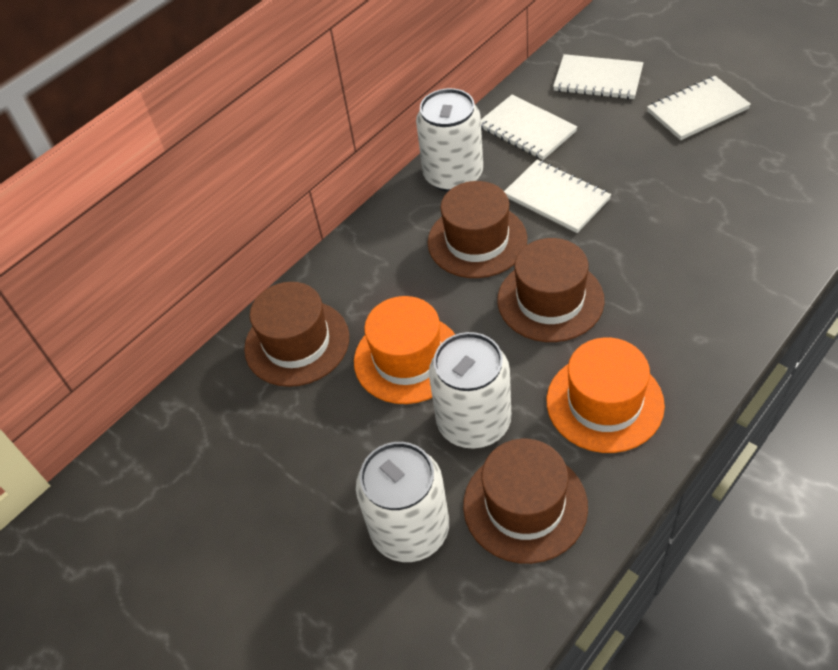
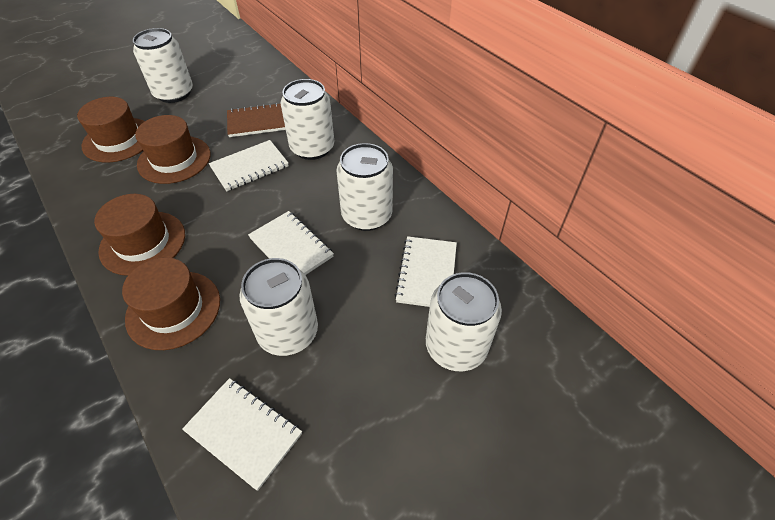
brown notebook: 0 -> 1
orange hat: 2 -> 0
white can: 3 -> 5

